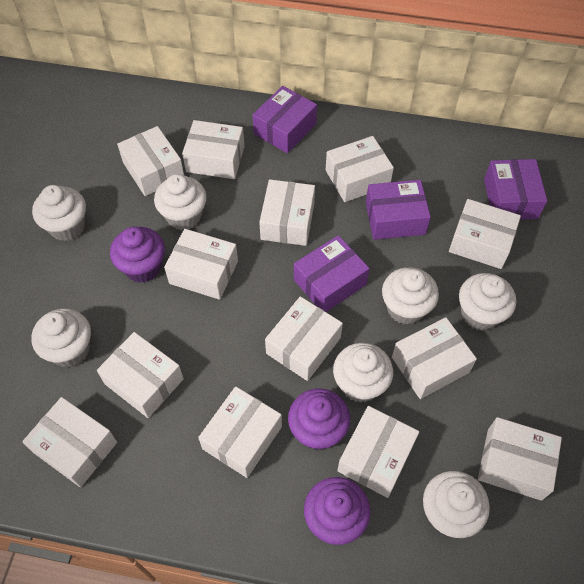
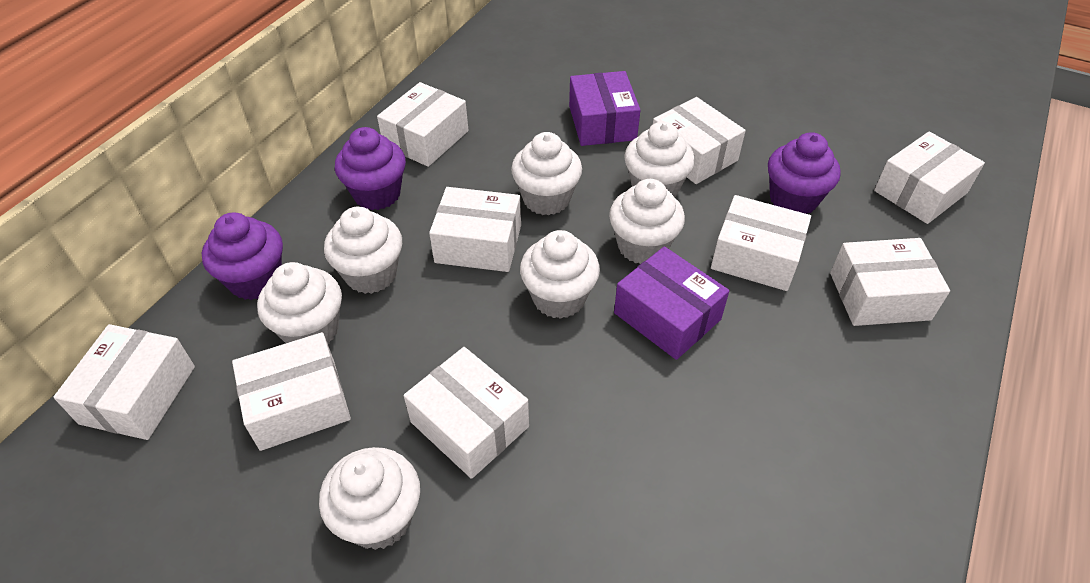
purple box: 4 -> 2
white box: 13 -> 9

